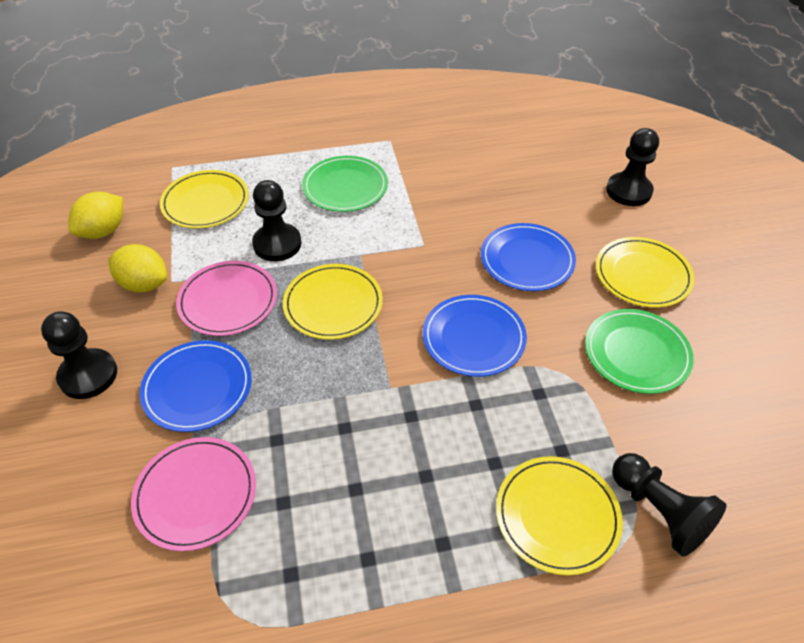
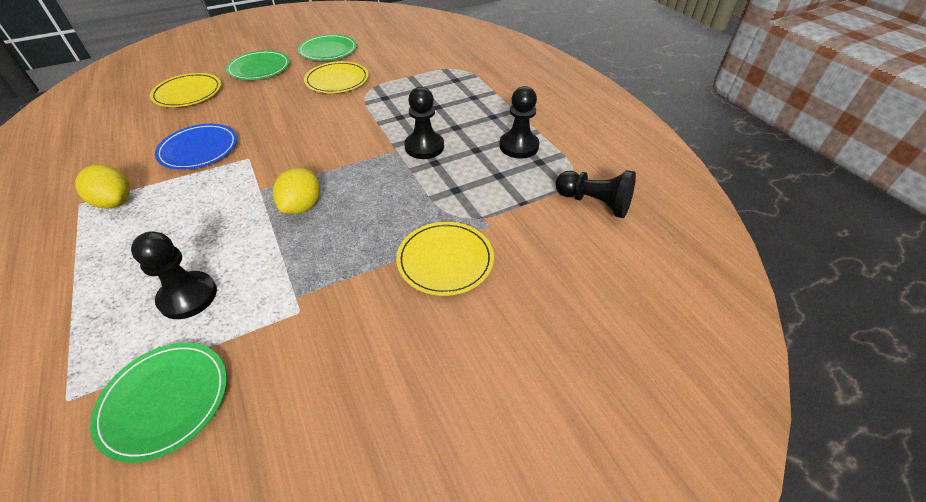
blue plate: 3 -> 1
green plate: 2 -> 3
pink plate: 2 -> 0
yellow plate: 4 -> 3

